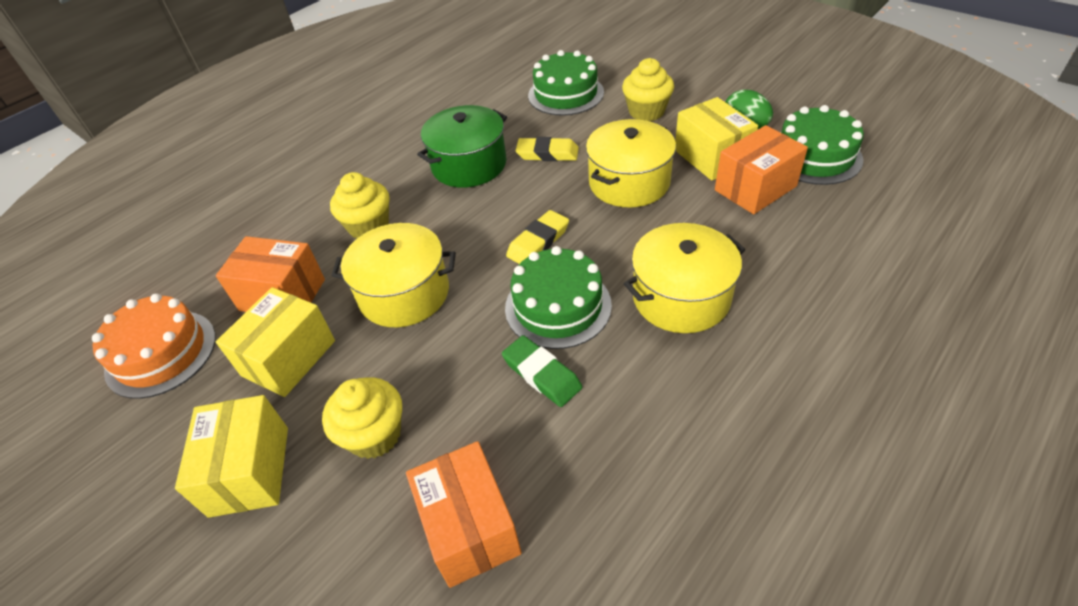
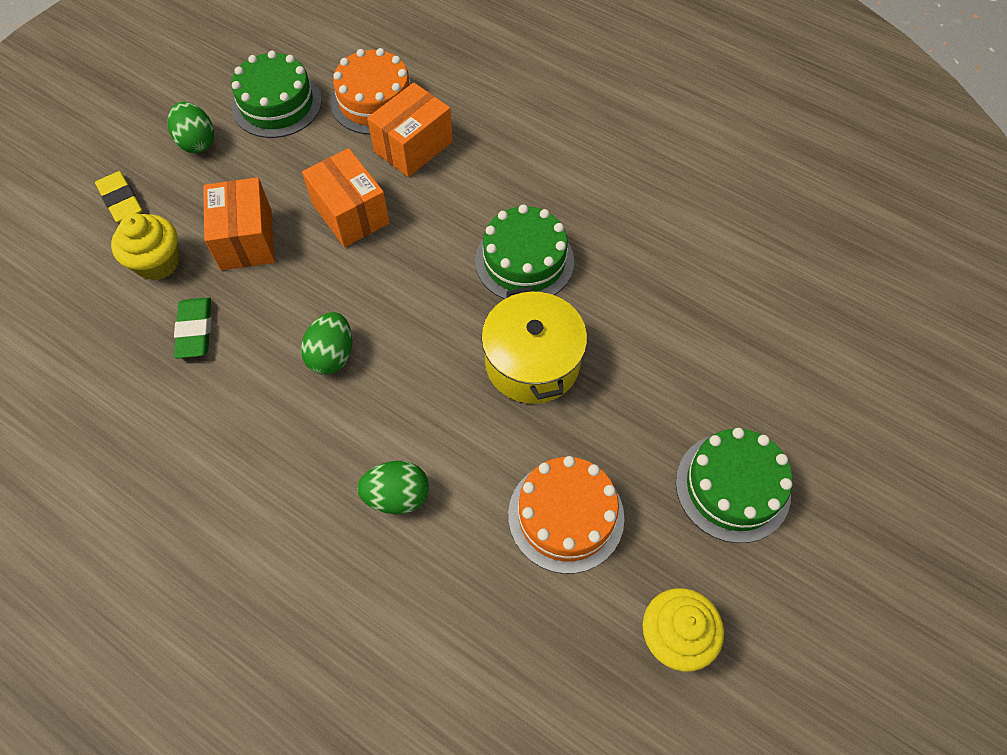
green egg: 1 -> 3
green pot: 1 -> 0
orange cake: 1 -> 2
yellow box: 3 -> 0
yellow cupcake: 3 -> 2
yellow eraser: 2 -> 1
yellow pot: 3 -> 1

